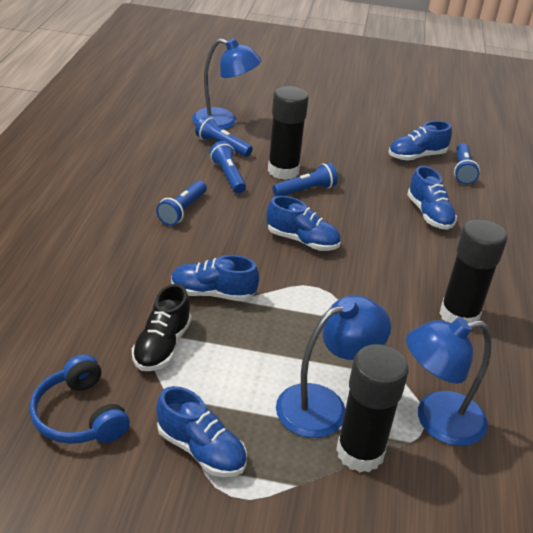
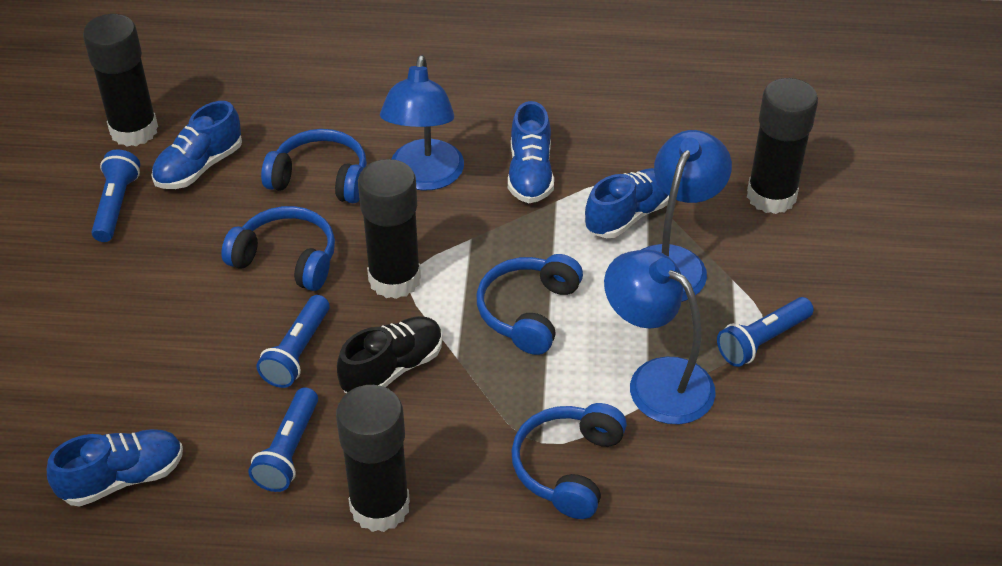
black glue stick: 3 -> 4
blue flashlight: 5 -> 4
blue headphones: 1 -> 4
blue shoe: 5 -> 4

